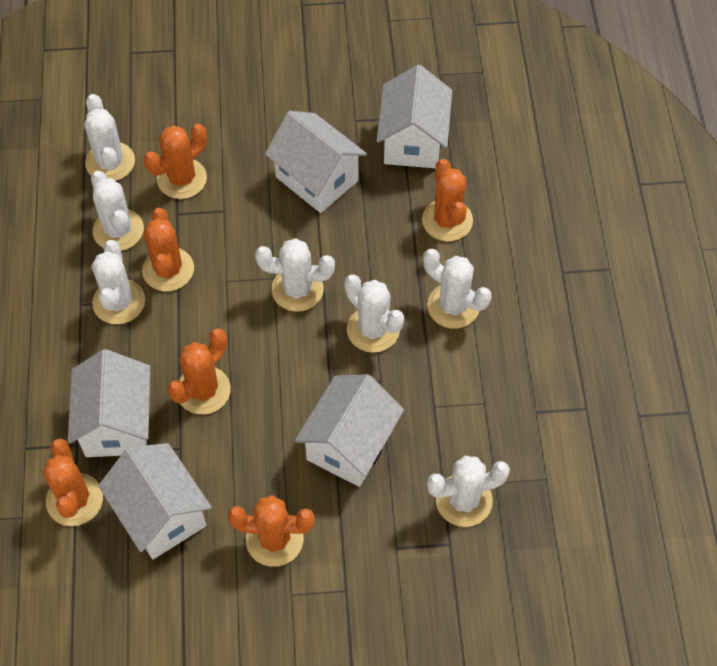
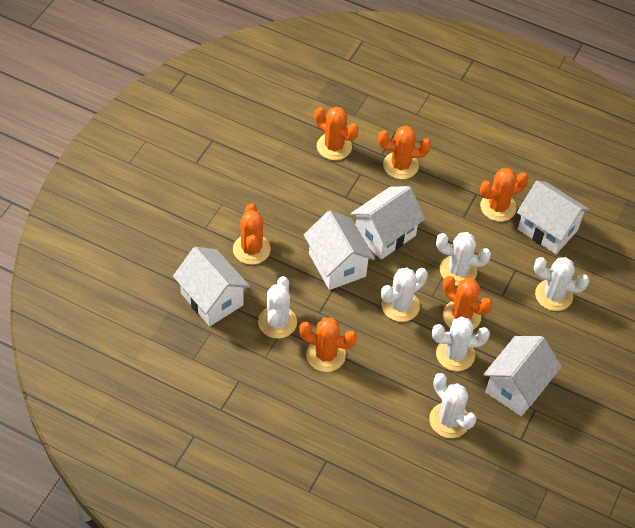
white cactus: 7 -> 6

